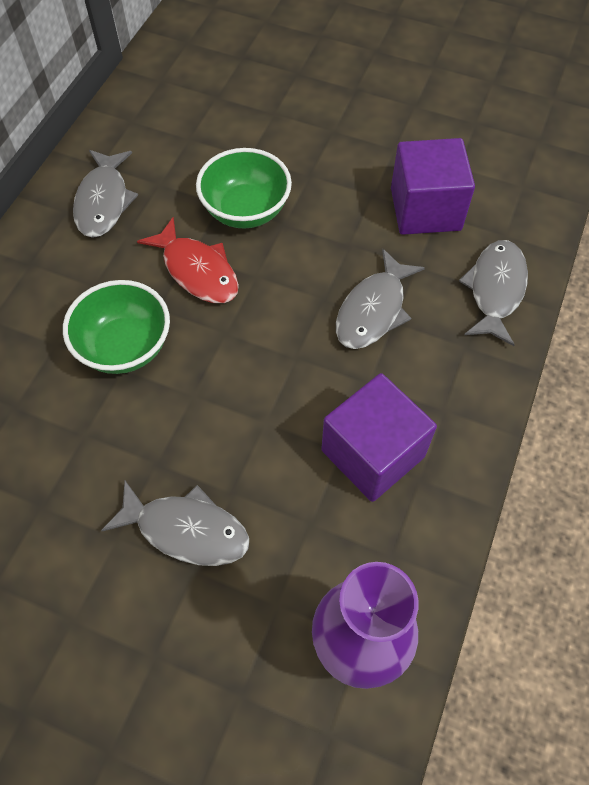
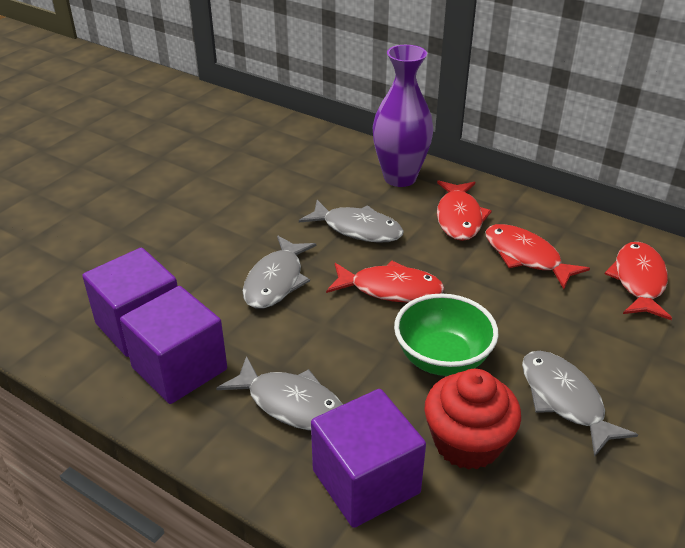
green bowl: 2 -> 1
purple cube: 2 -> 3
red cupcake: 0 -> 1
red fish: 1 -> 4

